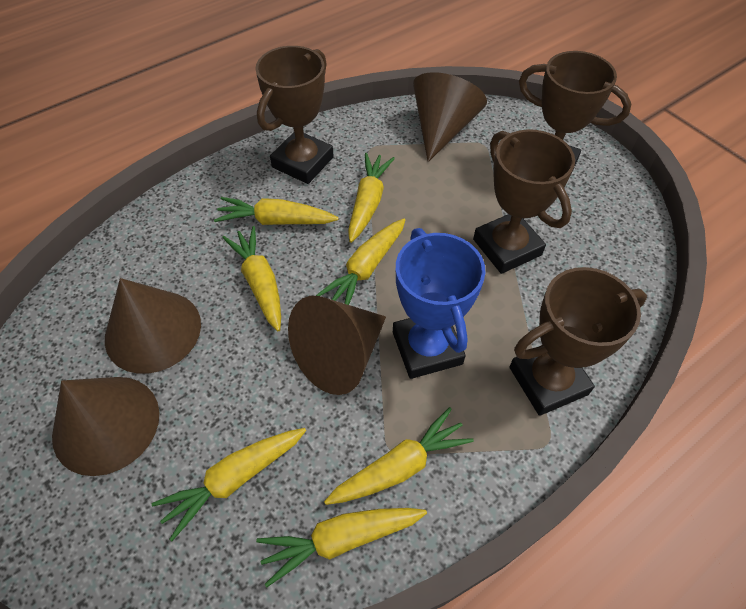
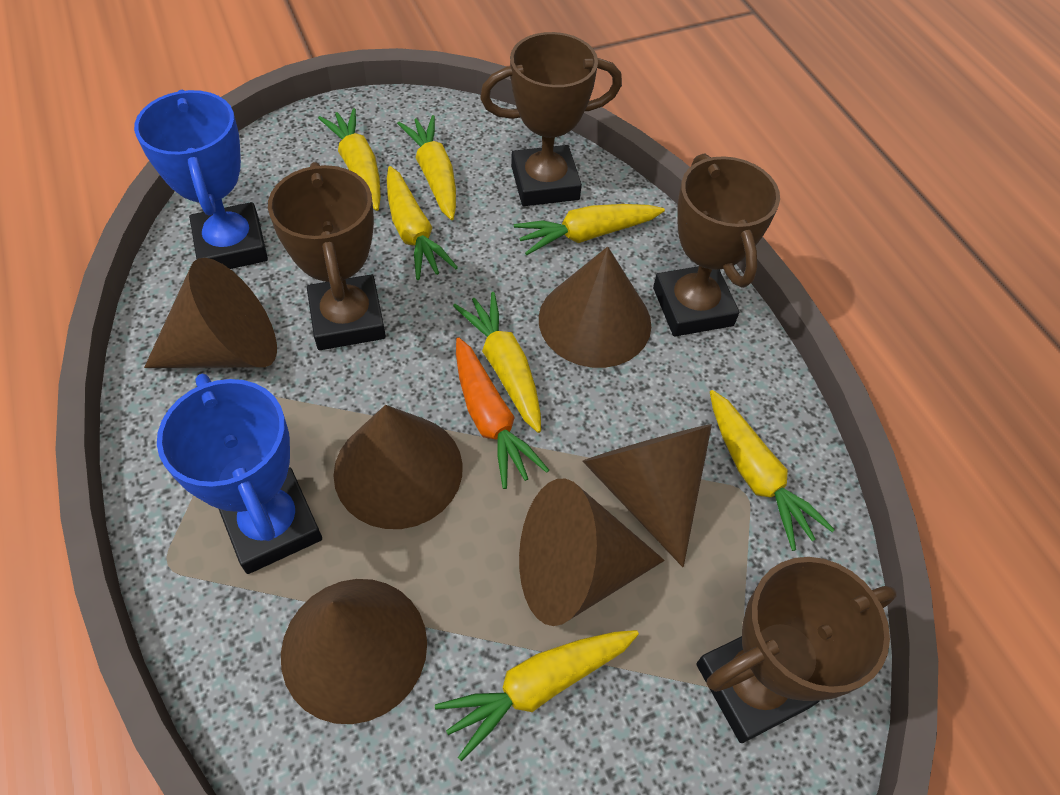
blue trophy: 1 -> 2
brown cone: 4 -> 6
orange carrot: 0 -> 1

